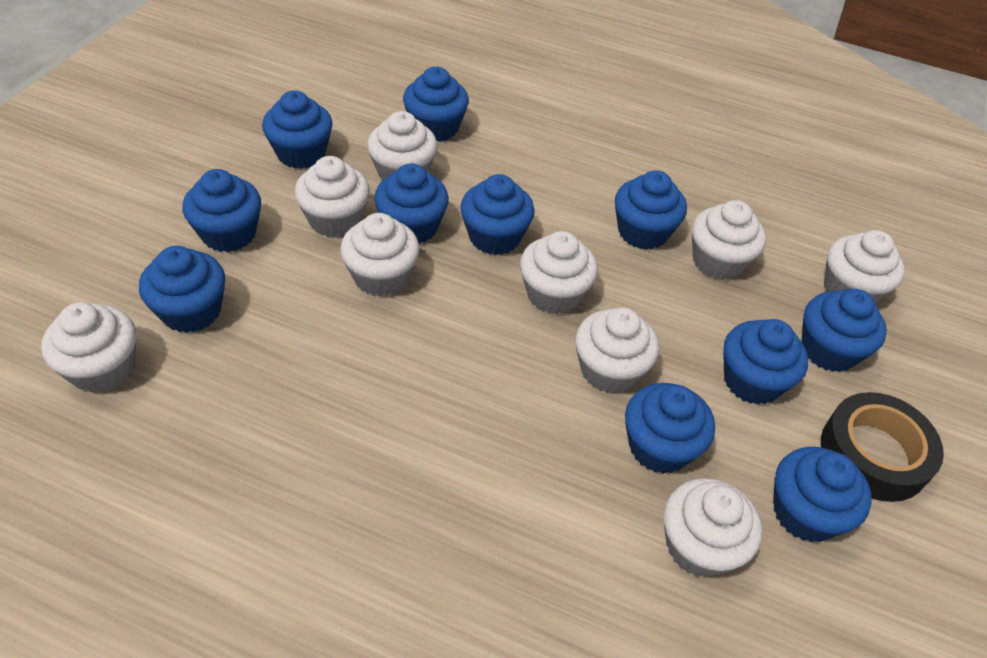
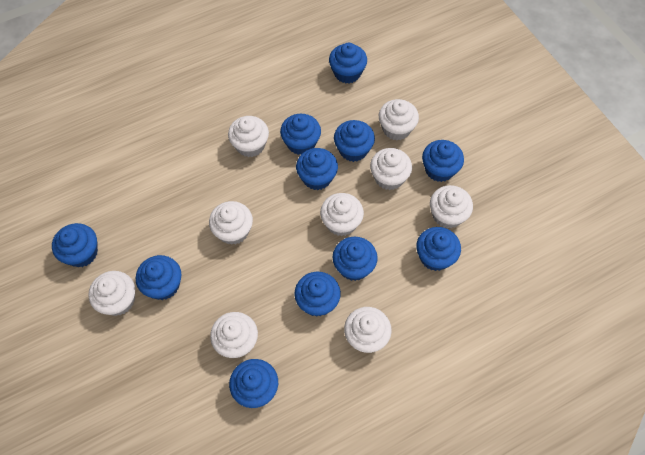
black tape: 1 -> 0

